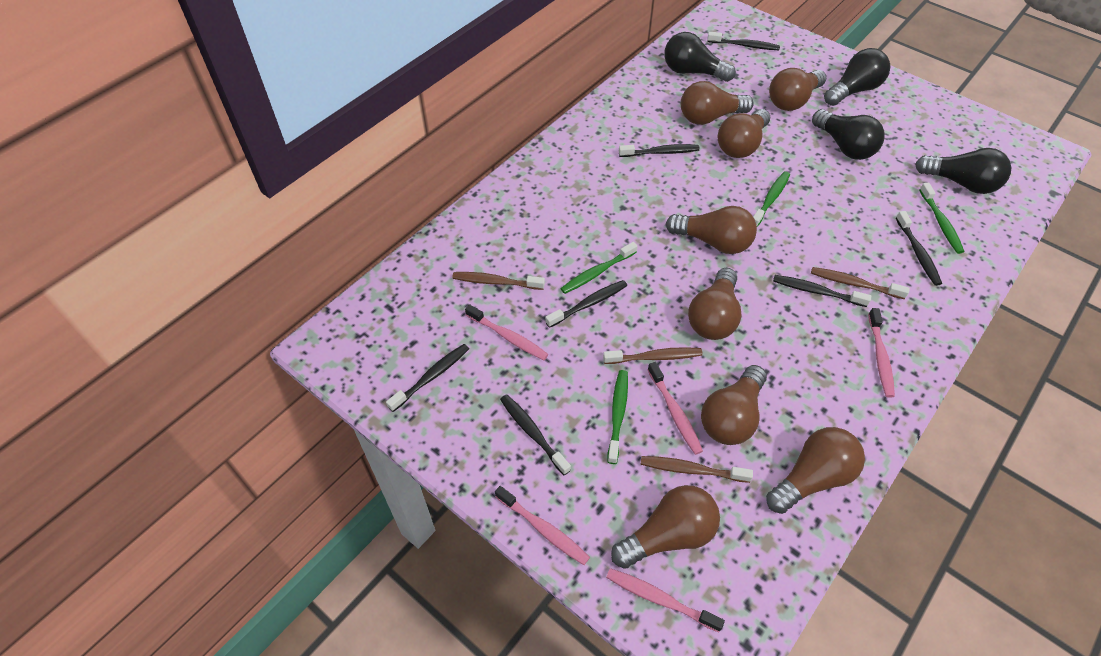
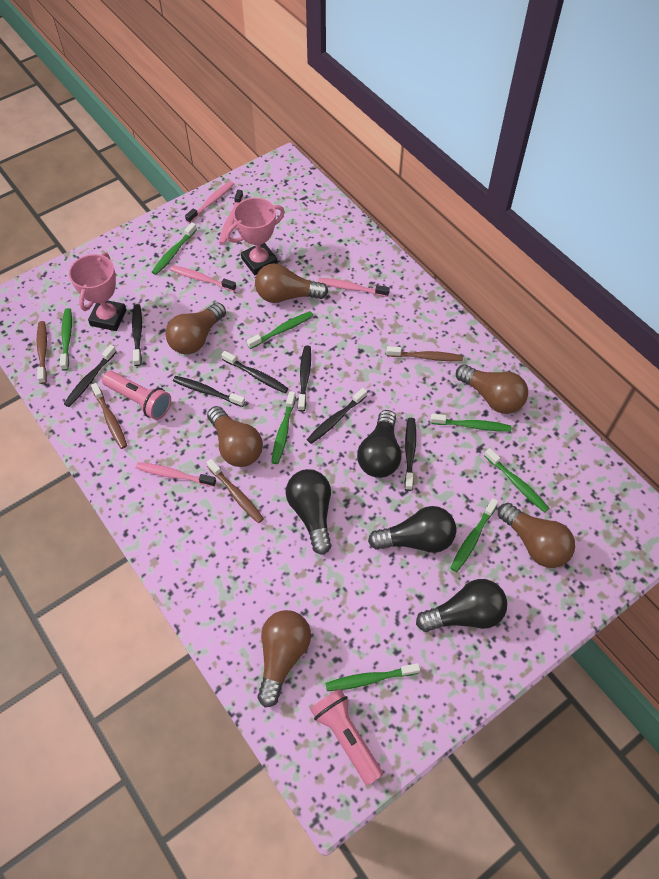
brown light bulb: 8 -> 6
green toothbrush: 4 -> 8
pink flashlight: 0 -> 2
pink trophy: 0 -> 2

